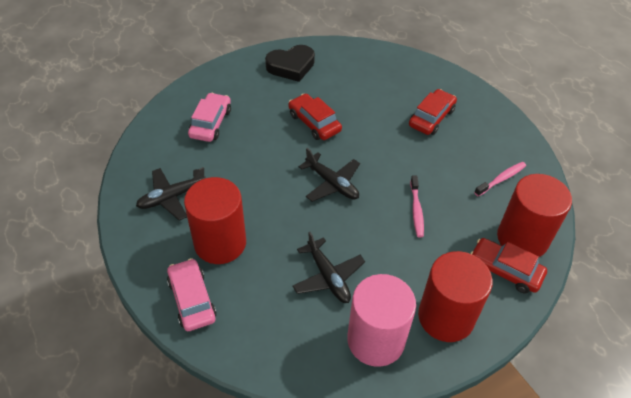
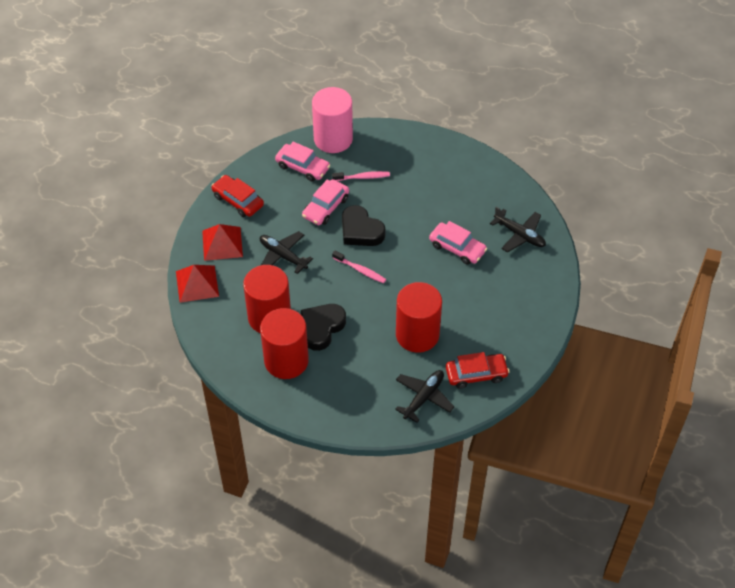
black heart: 1 -> 2
pink car: 2 -> 3
red car: 3 -> 2
red pyramid: 0 -> 2

